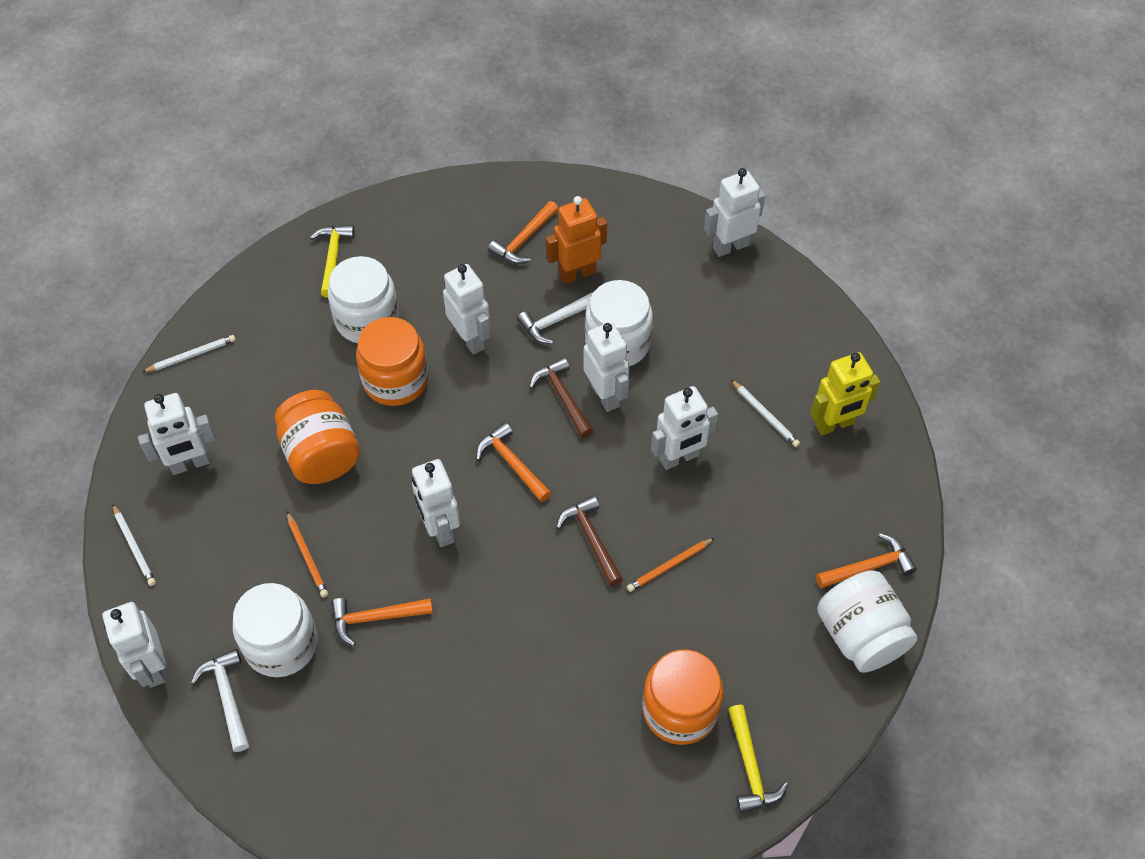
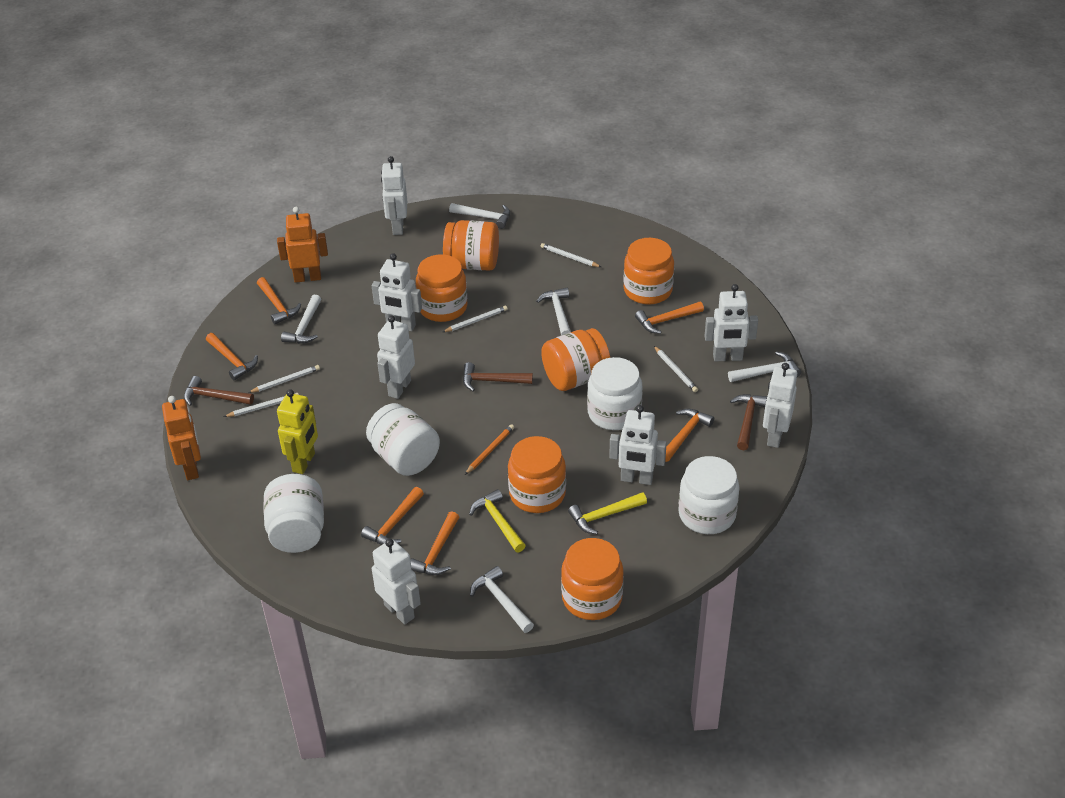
brown hammer: 2 -> 3
orange hammer: 4 -> 6
orange jar: 3 -> 6
orange pencil: 2 -> 1
orange robot: 1 -> 2
white hammer: 2 -> 5
white pencil: 3 -> 5

